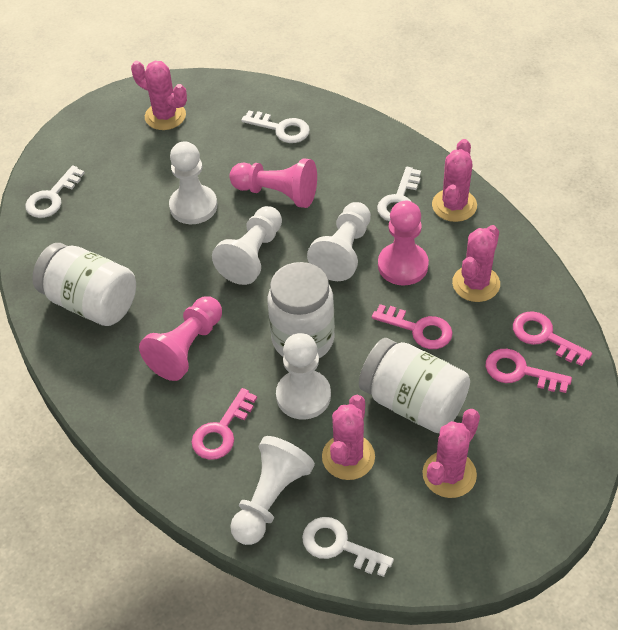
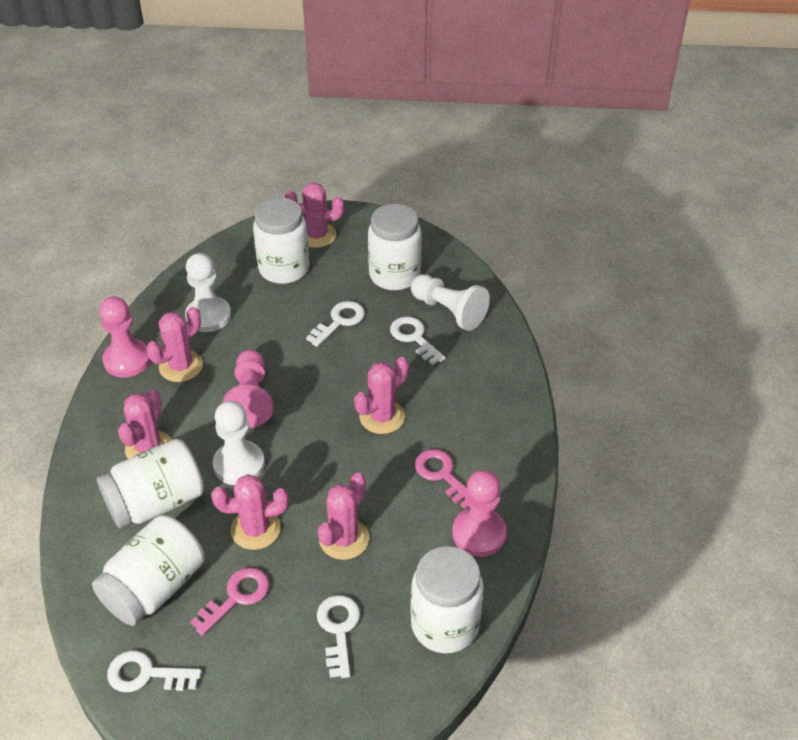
pink cactus: 5 -> 6
pink key: 4 -> 2
white jar: 3 -> 5
white pawn: 5 -> 3

